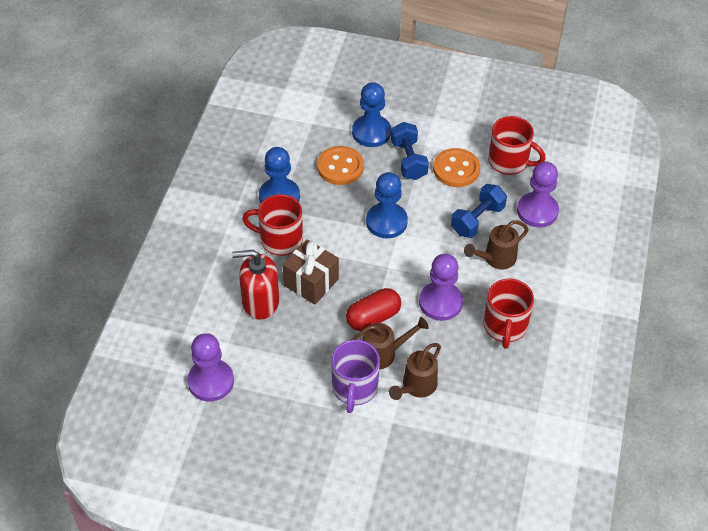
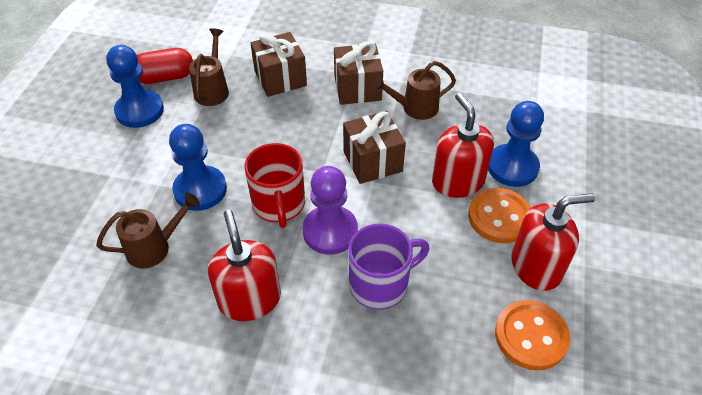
blue dumbbell: 2 -> 0
brown gift: 1 -> 3
purple pawn: 3 -> 1
red mug: 3 -> 1
red soap dispenser: 1 -> 3

